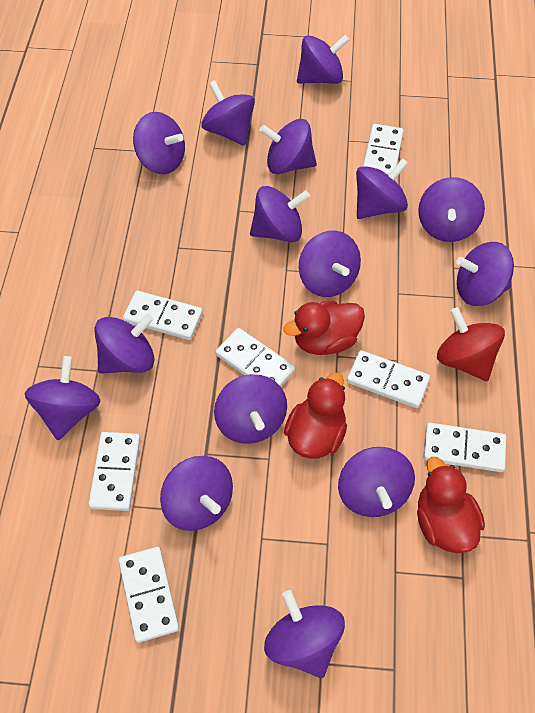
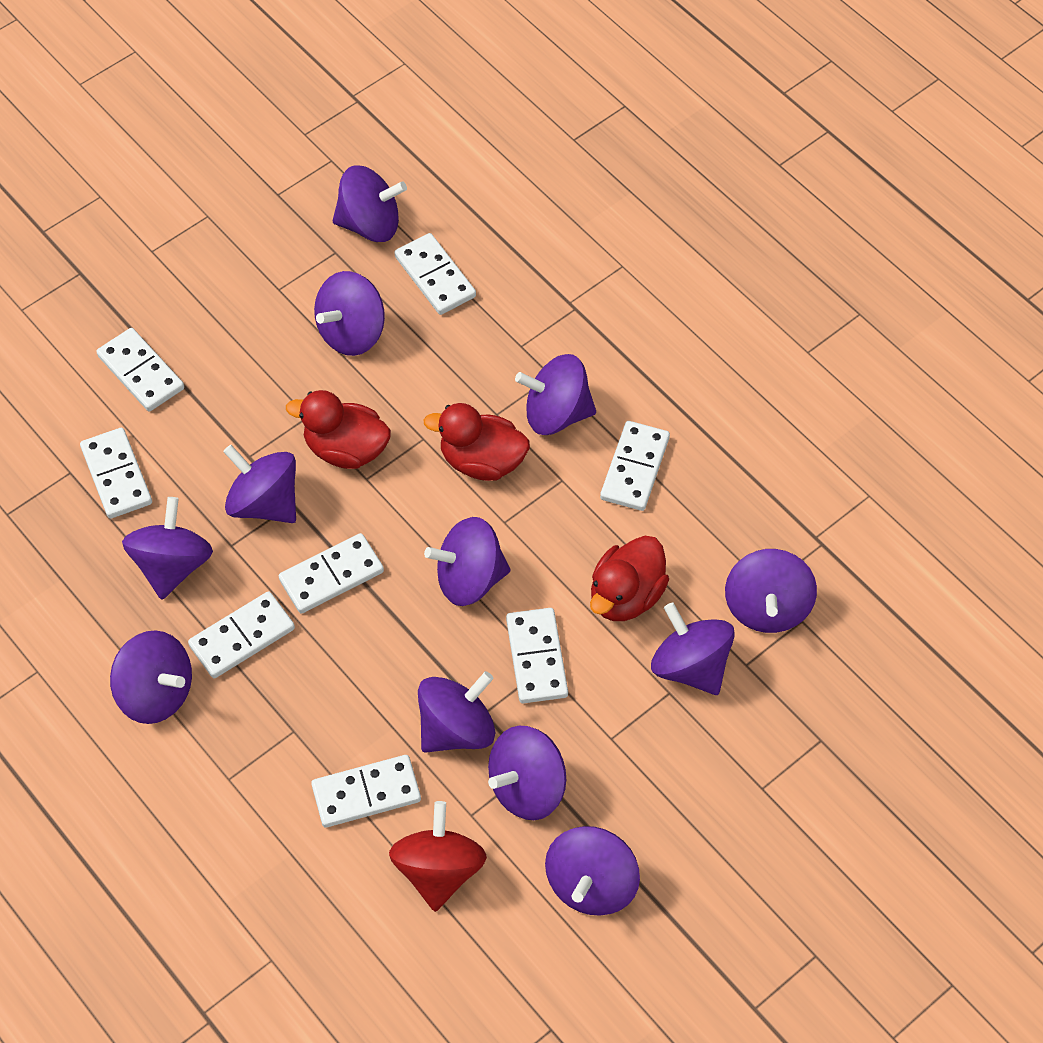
purple spinning top: 15 -> 12
white domino: 7 -> 8

